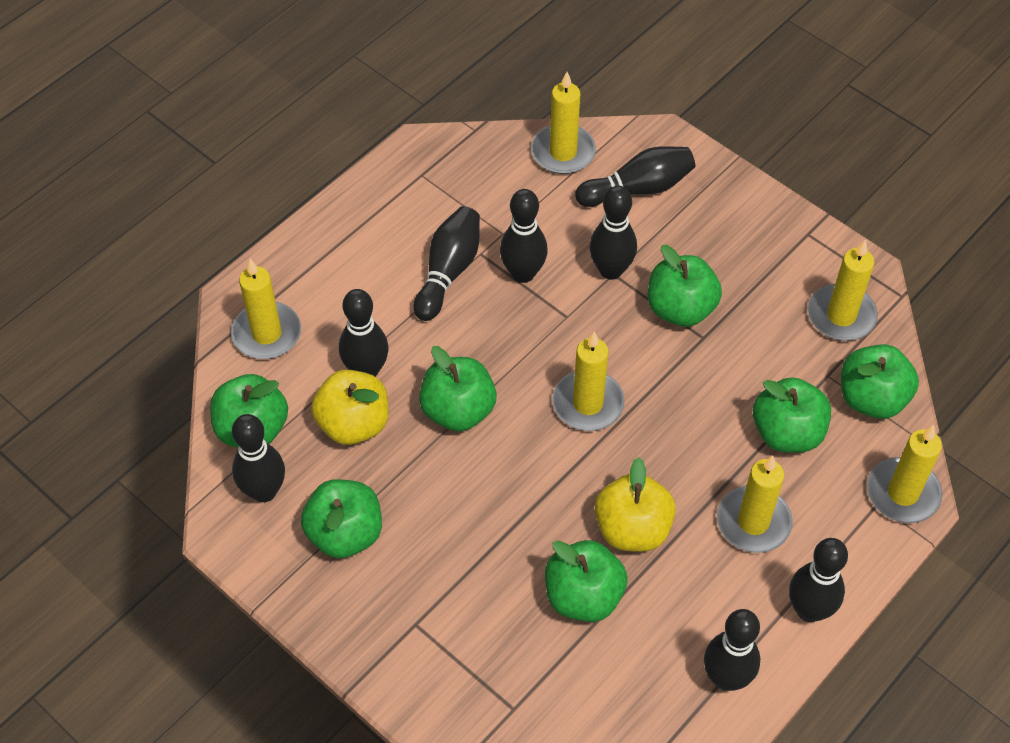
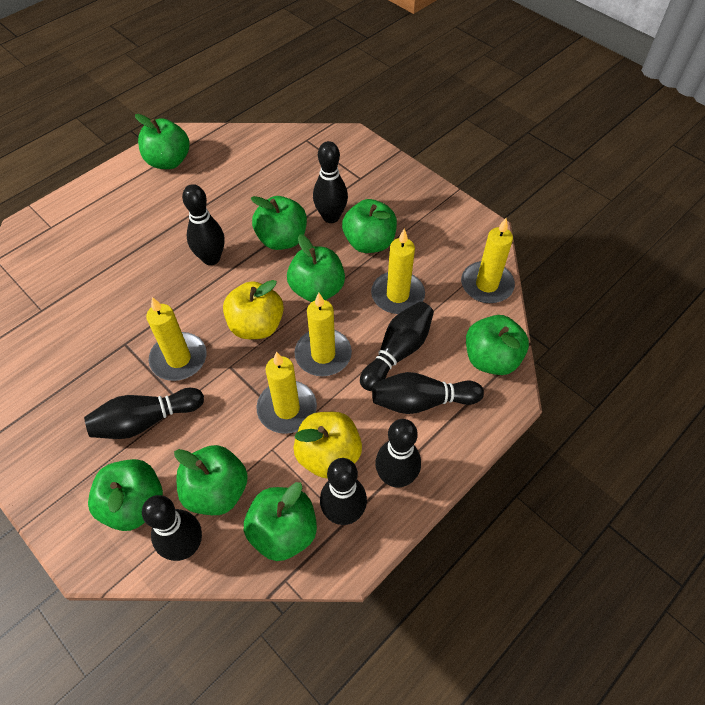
green apple: 7 -> 8
yellow candle: 6 -> 5

